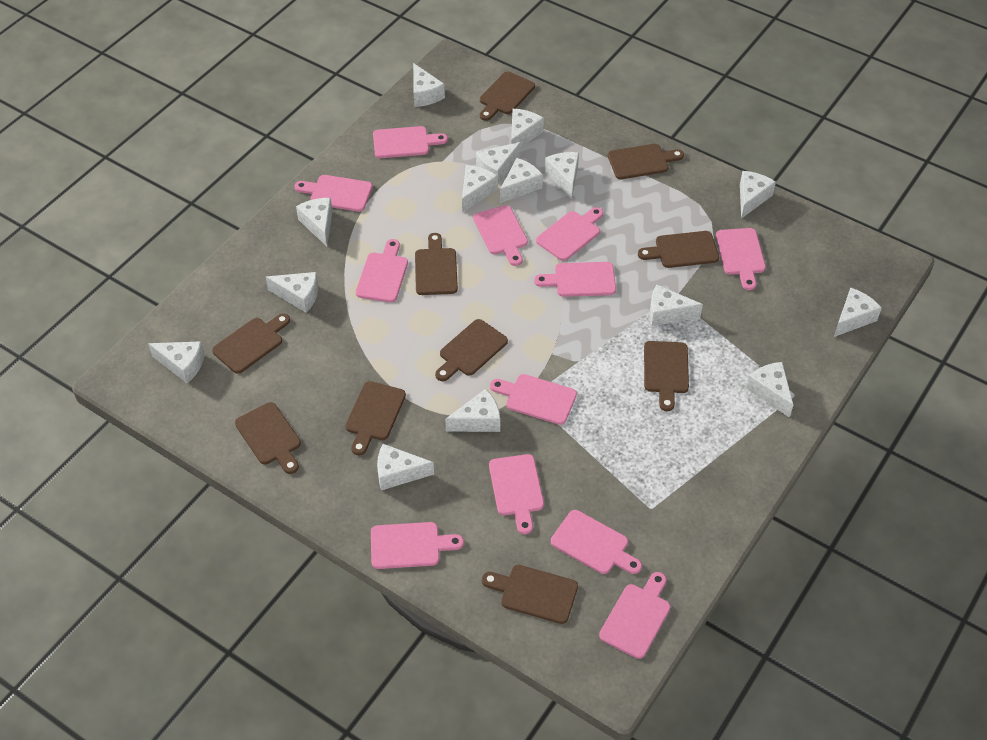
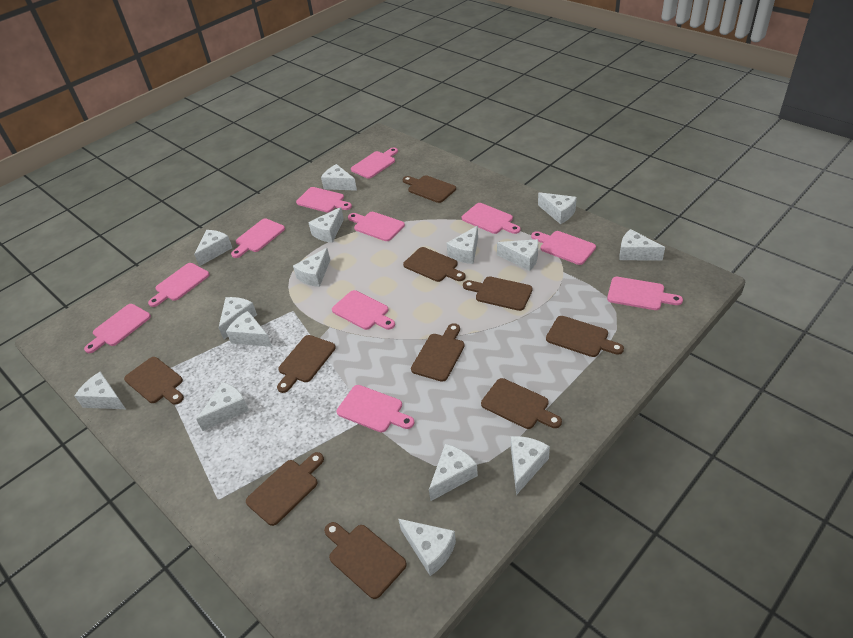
pink cutting board: 12 -> 11

